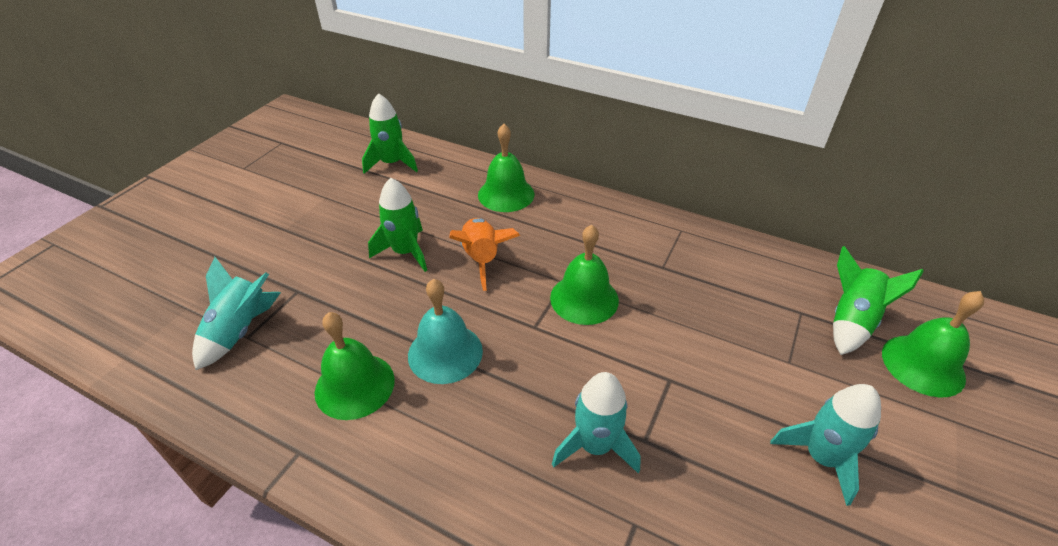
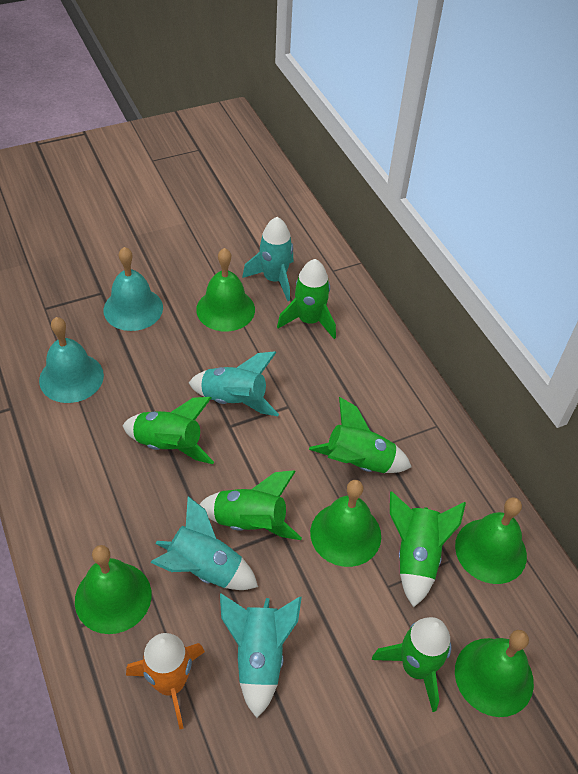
green bell: 4 -> 5
green rocket: 3 -> 6
turquoise bell: 1 -> 2
turquoise rocket: 3 -> 4

